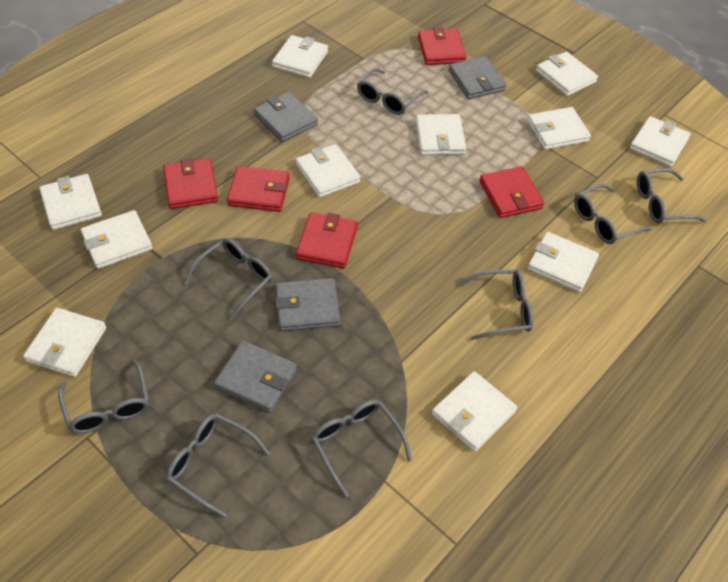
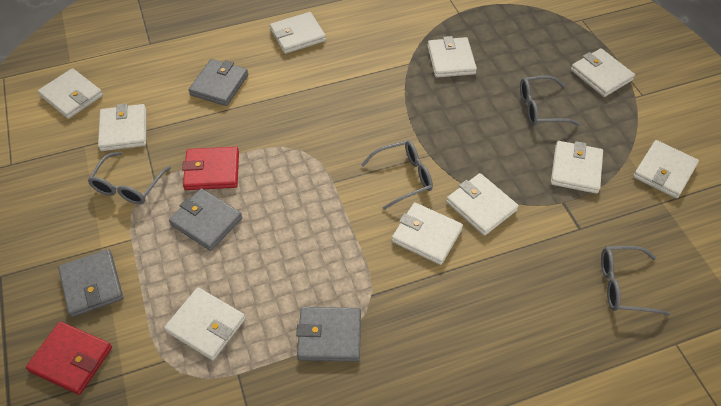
grey glasses: 8 -> 4
red wallet: 5 -> 2
white wallet: 11 -> 10

